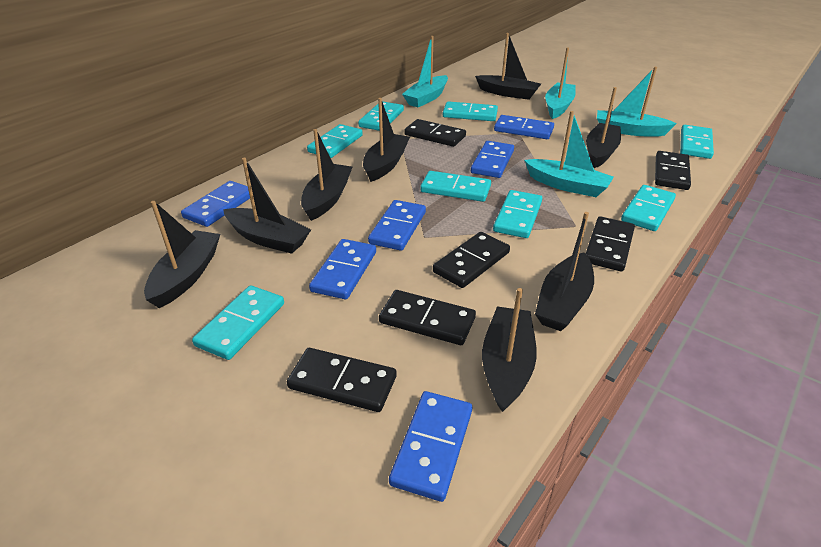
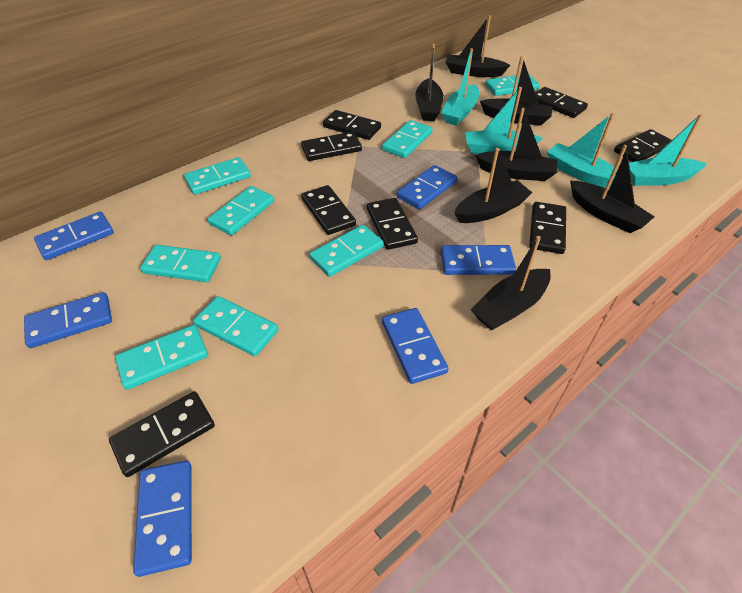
black boat: 8 -> 7
black domino: 6 -> 8

